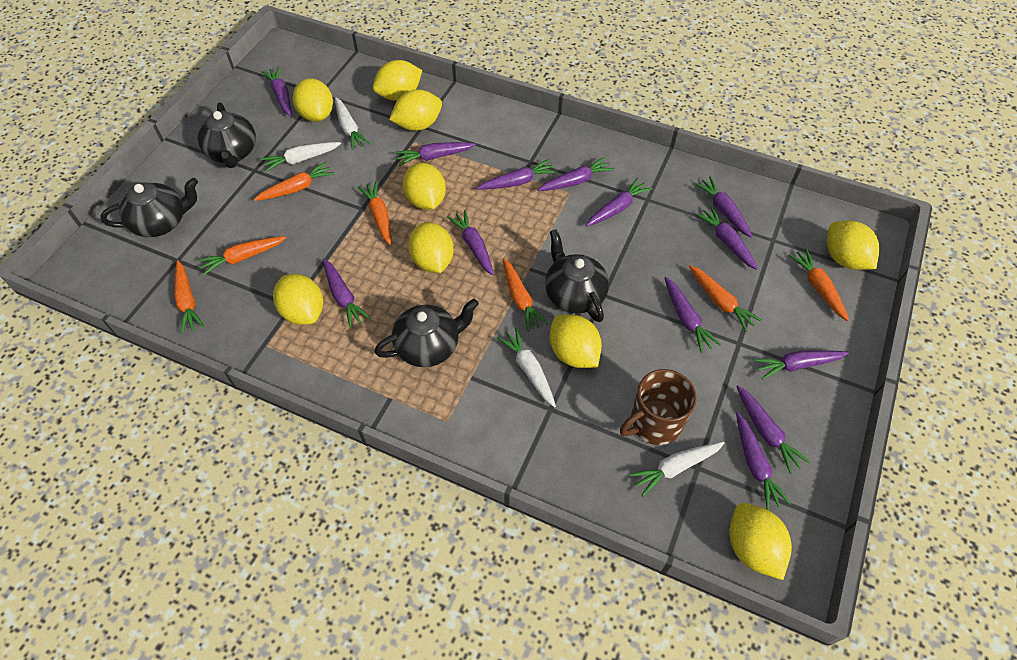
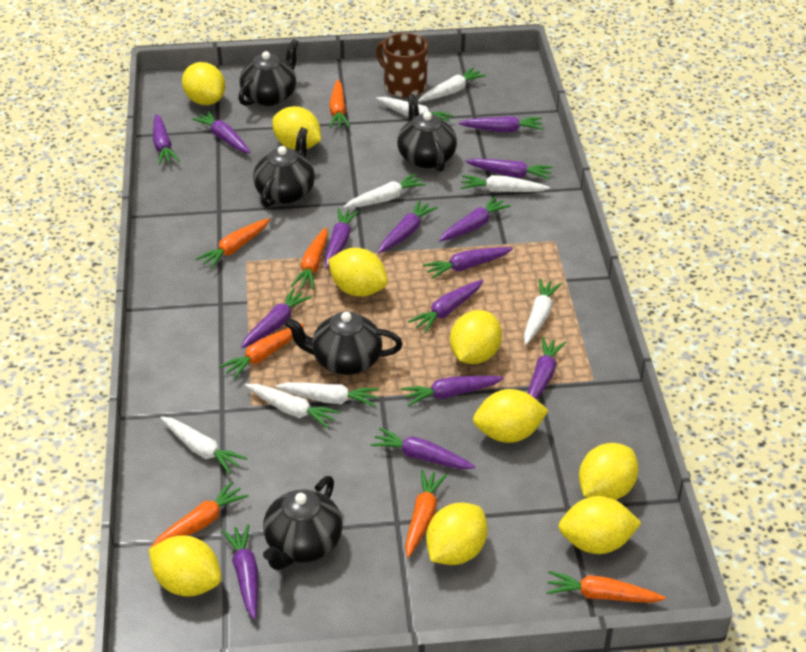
black teapot: 4 -> 5
purple carrot: 13 -> 14
white carrot: 4 -> 8

